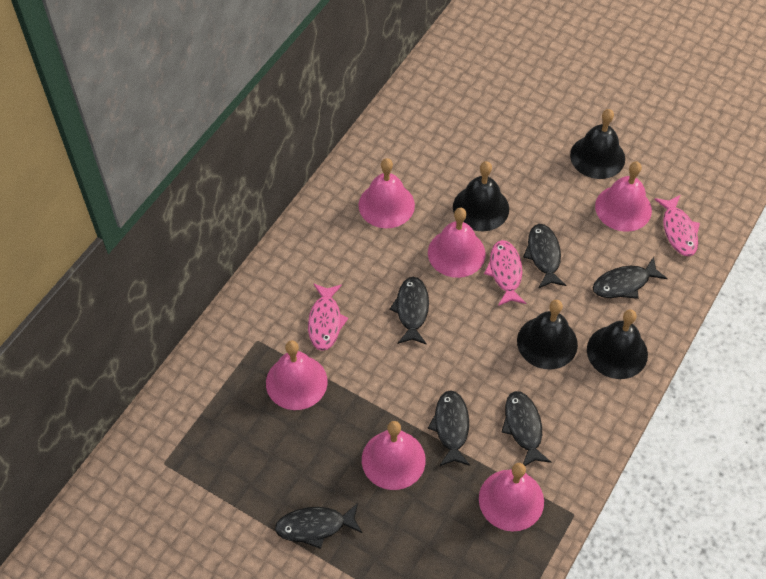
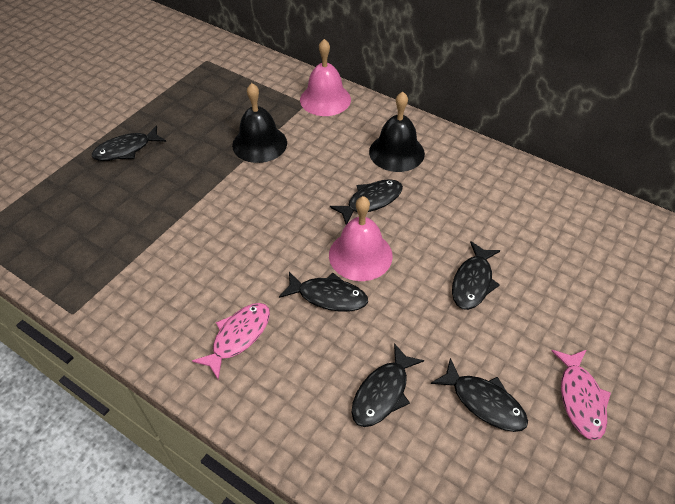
black bell: 4 -> 2
pink bell: 6 -> 2
pink fish: 3 -> 2

